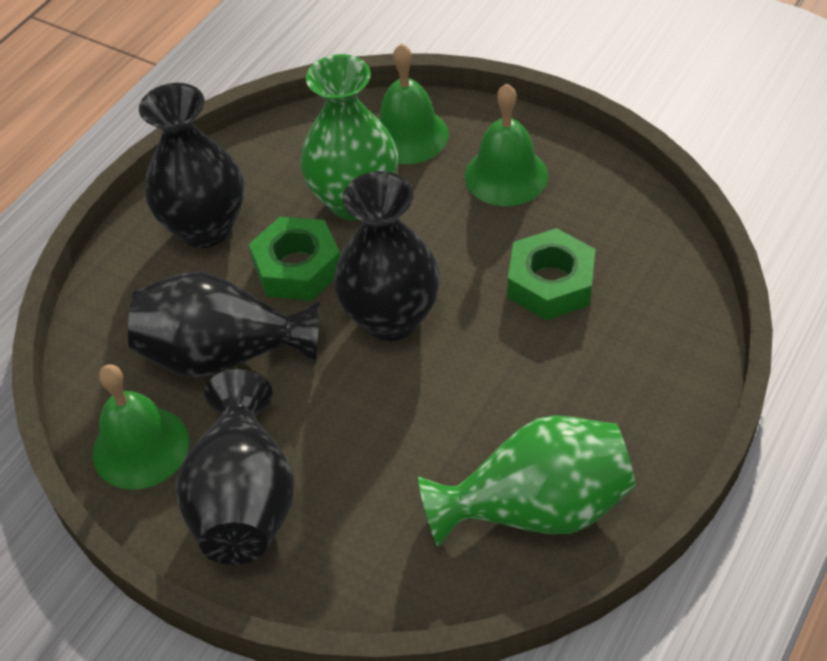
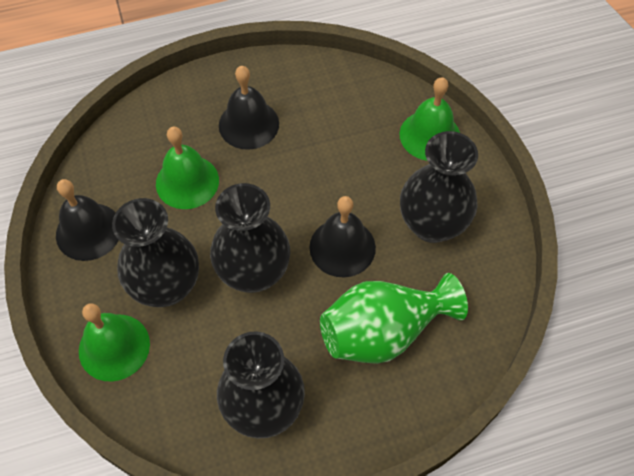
black bell: 0 -> 3
green nut: 2 -> 0
green vase: 2 -> 1

